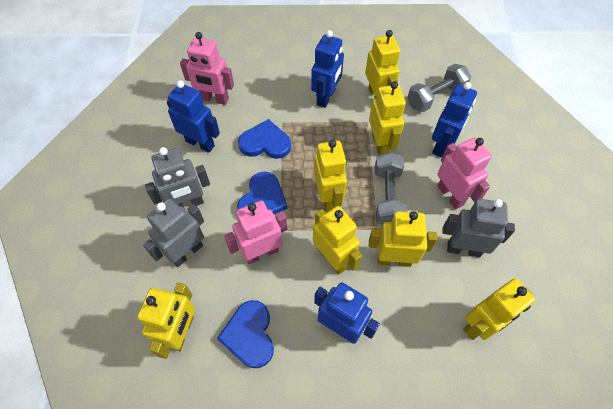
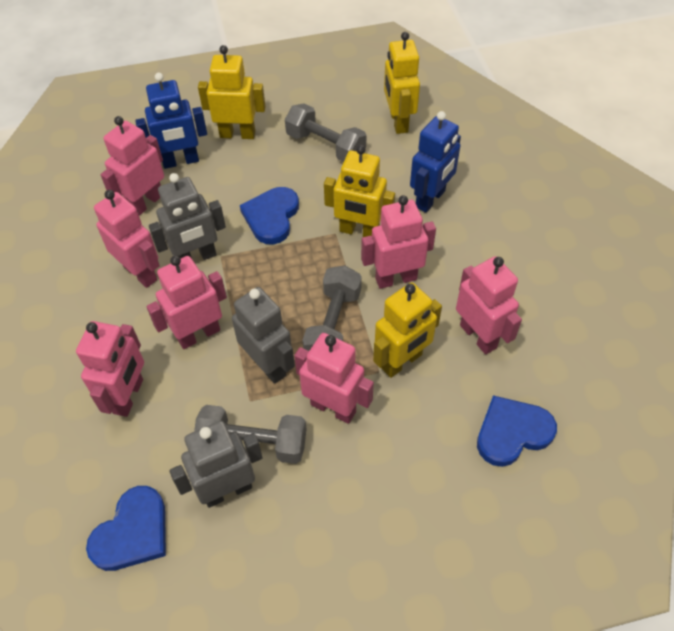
blue robot: 4 -> 2
grey dumbbell: 2 -> 3
pink robot: 3 -> 7
yellow robot: 7 -> 4

